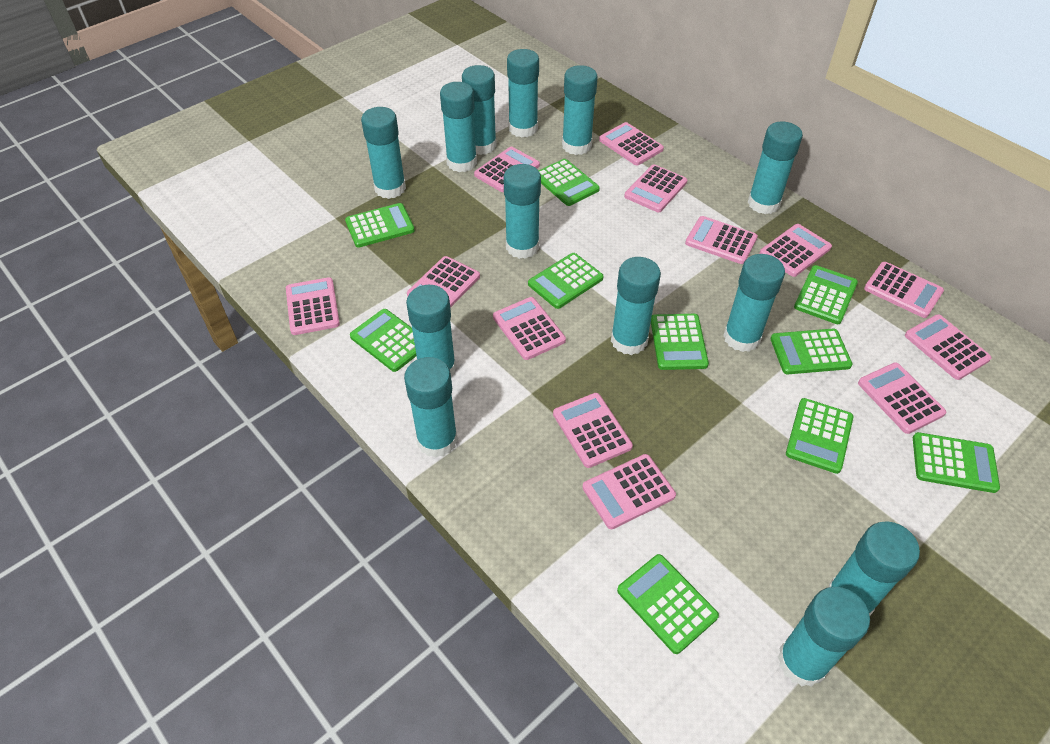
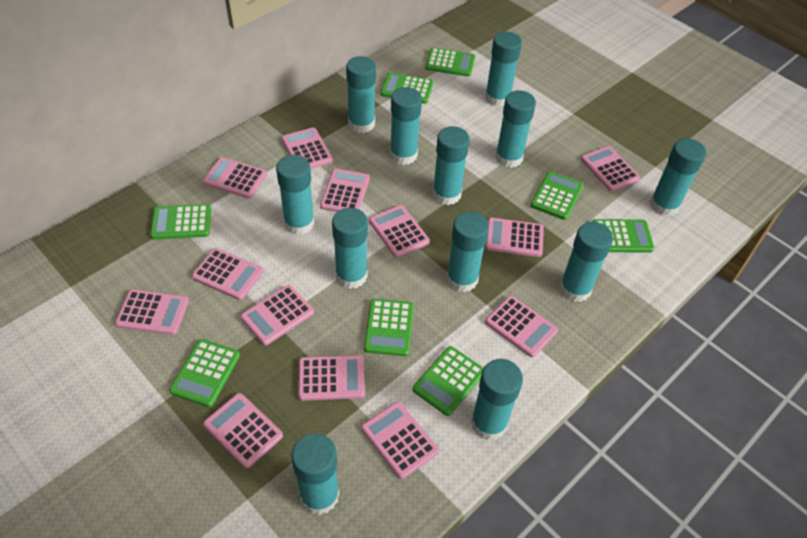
green calculator: 10 -> 8
turquoise glue stick: 13 -> 12

